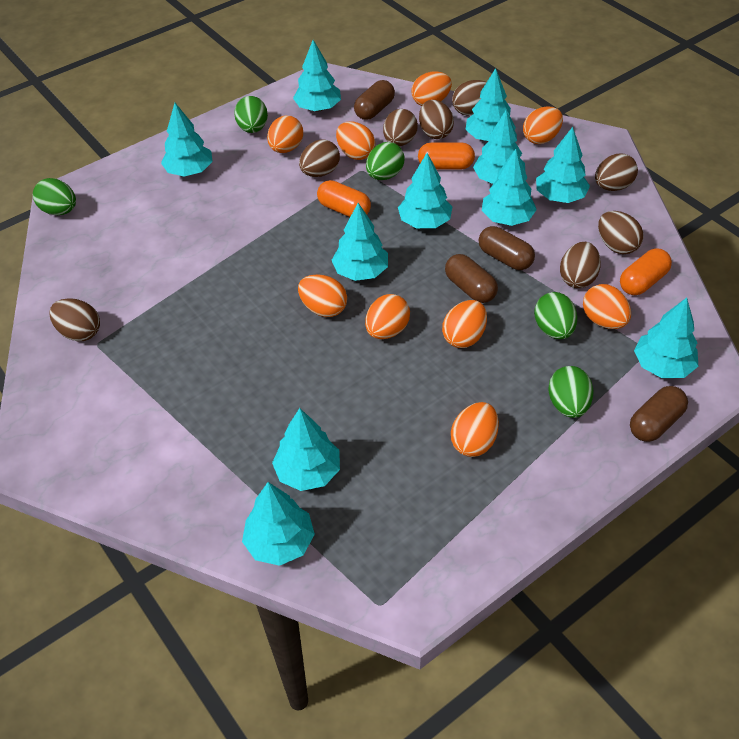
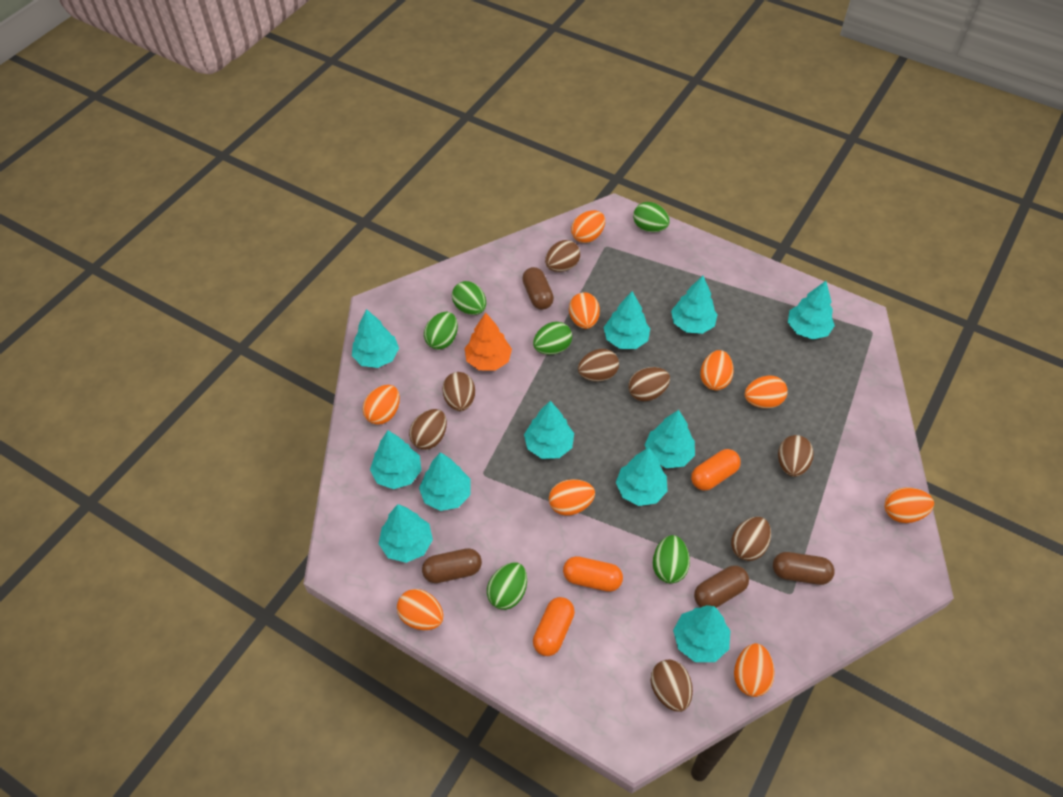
green egg: 5 -> 6
orange tree: 0 -> 1

